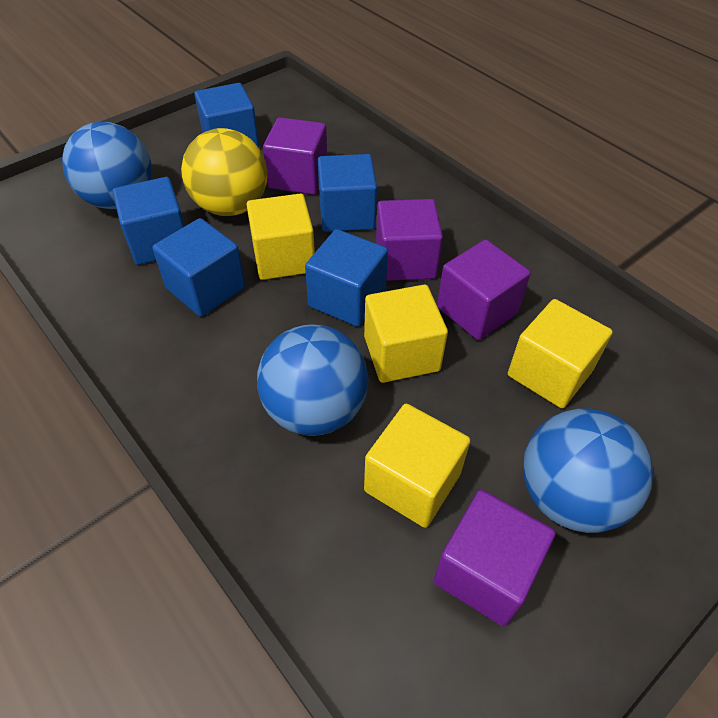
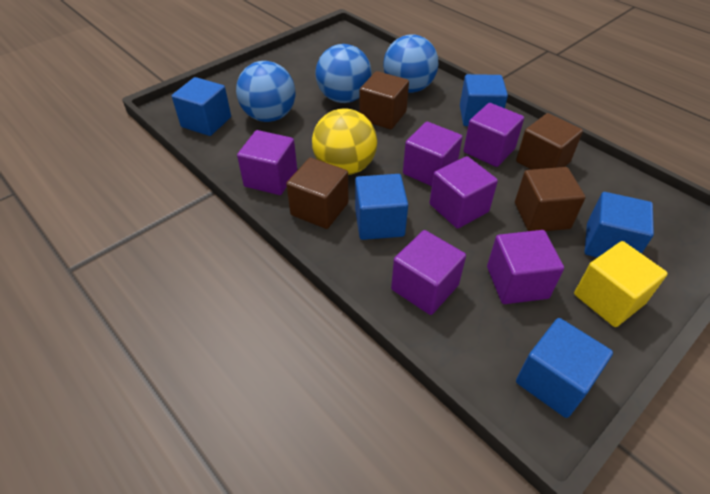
brown cube: 0 -> 4
purple cube: 4 -> 6
yellow cube: 4 -> 1

